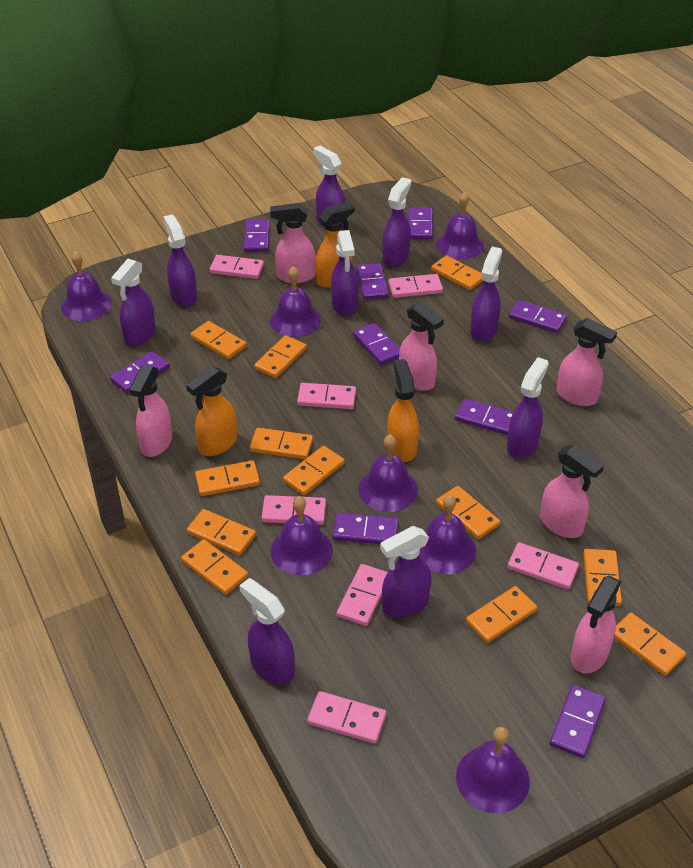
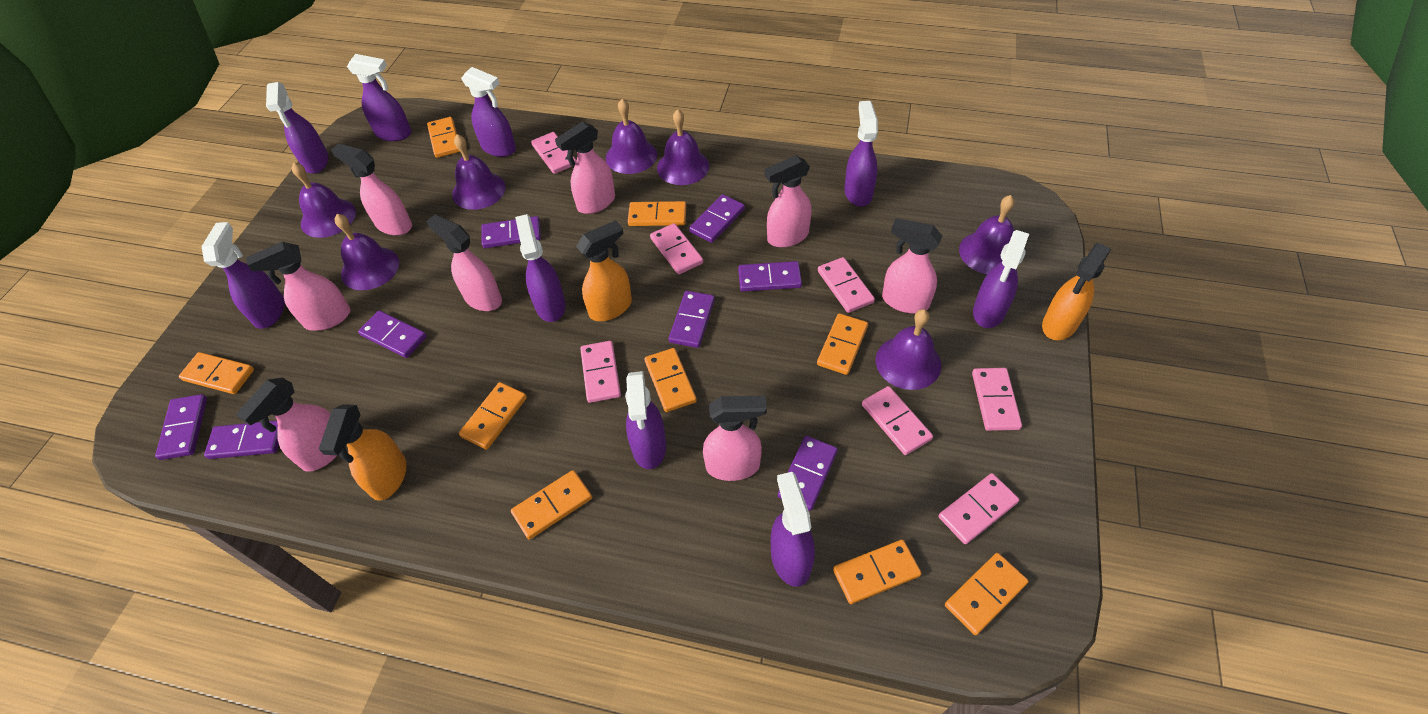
orange domino: 12 -> 9
pink spray bottle: 6 -> 8
purple domino: 9 -> 8

